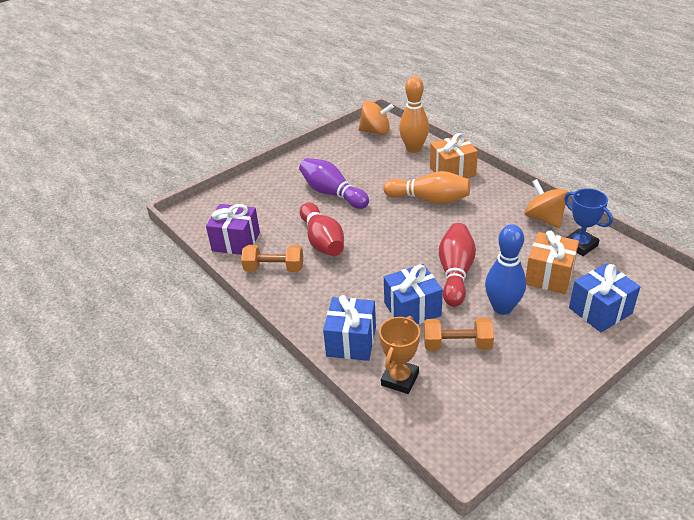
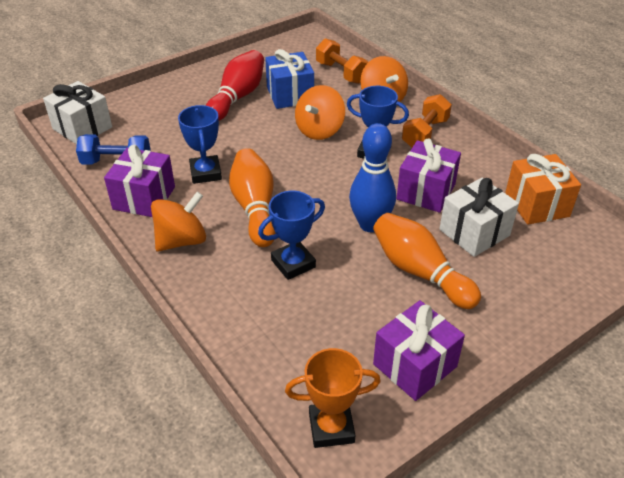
blue dumbbell: 0 -> 1
blue gift: 3 -> 1
blue trophy: 1 -> 3
orange gift: 2 -> 1
orange spinning top: 2 -> 3
purple bowling pin: 1 -> 0
purple gift: 1 -> 3
red bowling pin: 2 -> 1
white gift: 0 -> 2

